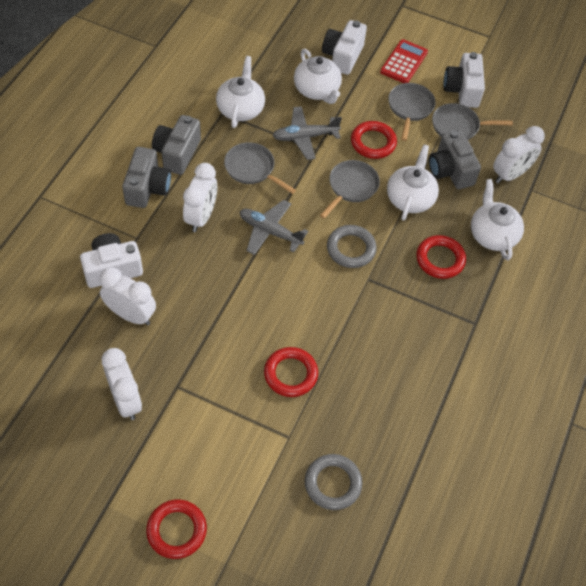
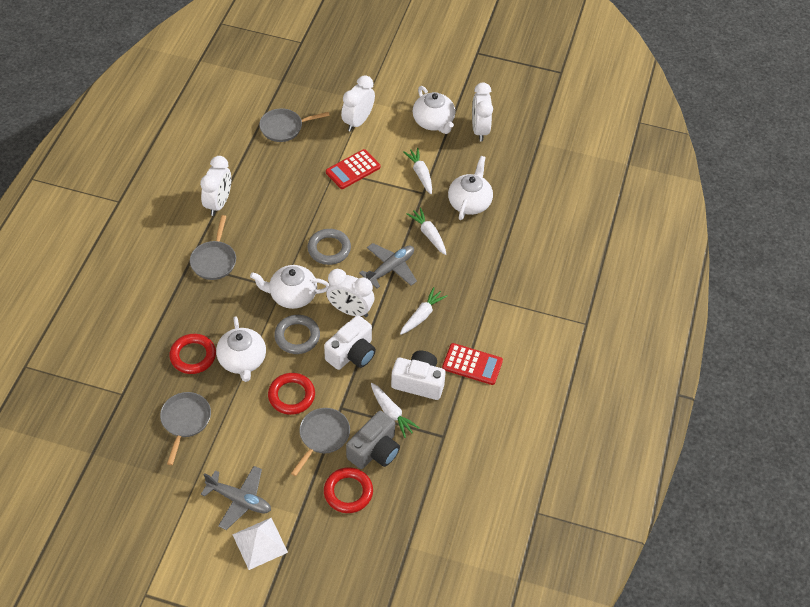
grey camera: 3 -> 1
red calculator: 1 -> 2
red ring: 4 -> 3
white camera: 3 -> 2
white carrot: 0 -> 4
white pyramid: 0 -> 1

